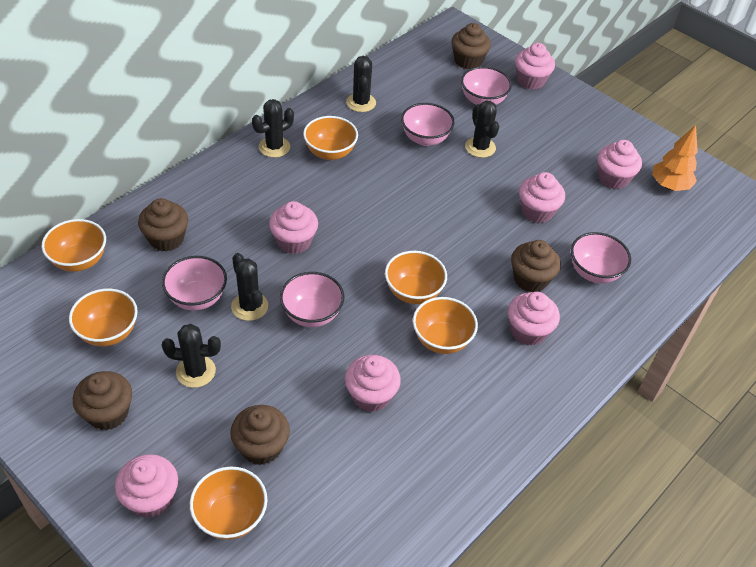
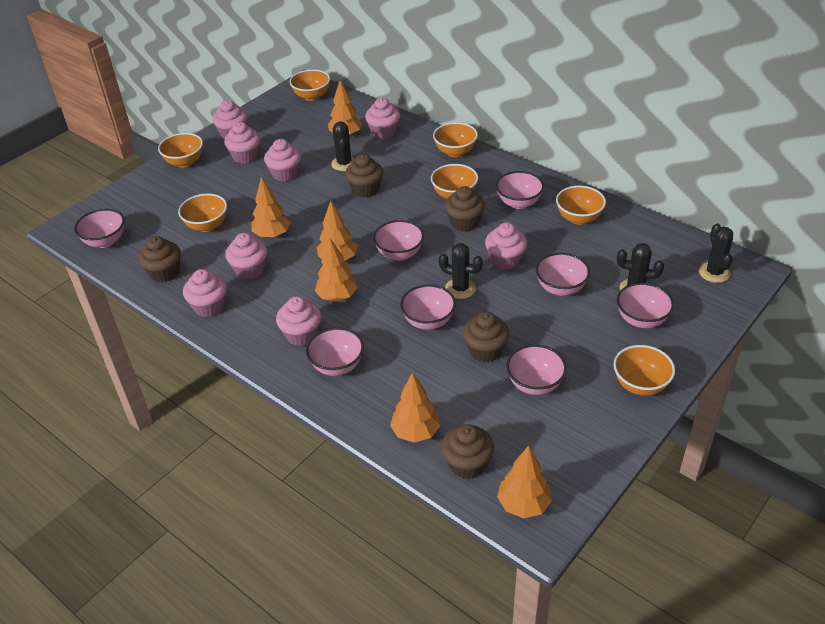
black cactus: 5 -> 4
orange bowl: 6 -> 7
orange tree: 1 -> 6
pink bowl: 5 -> 8
pink cupcake: 7 -> 8

